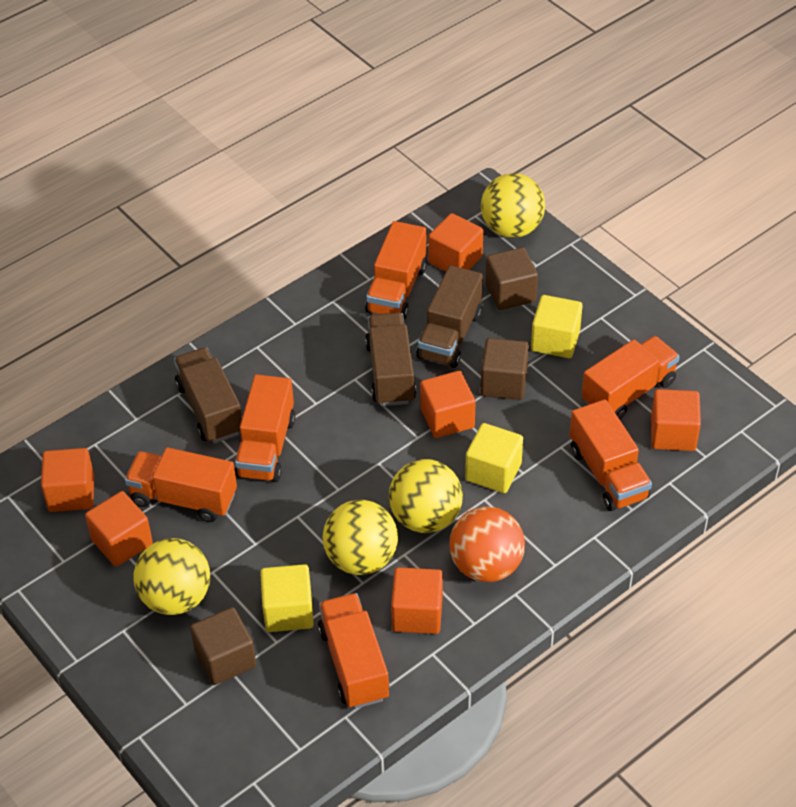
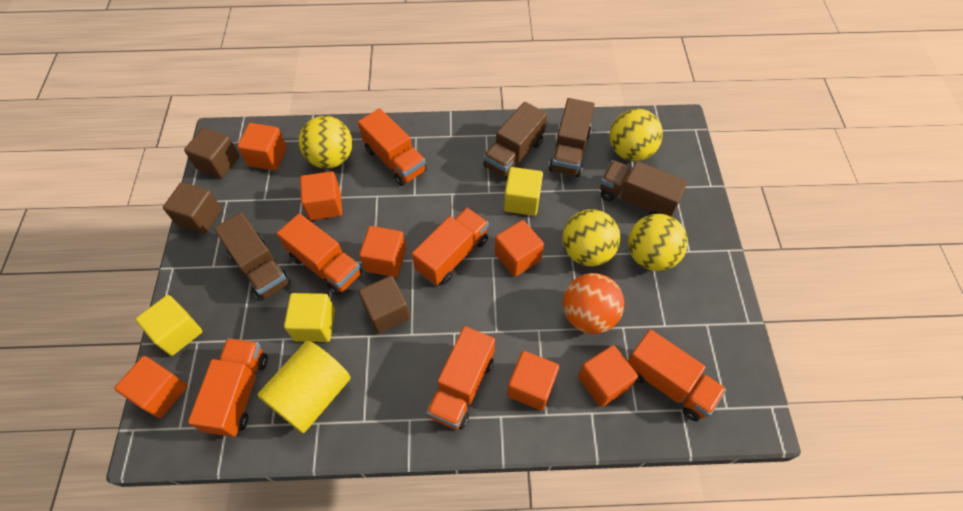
brown truck: 3 -> 4
orange cube: 6 -> 7
yellow cylinder: 0 -> 1

